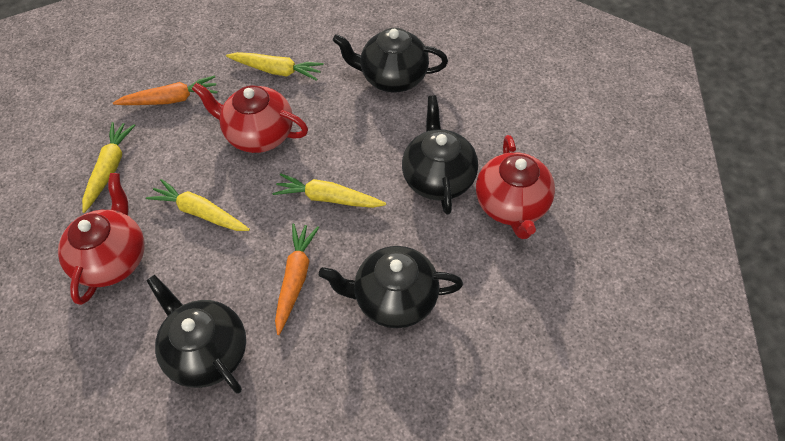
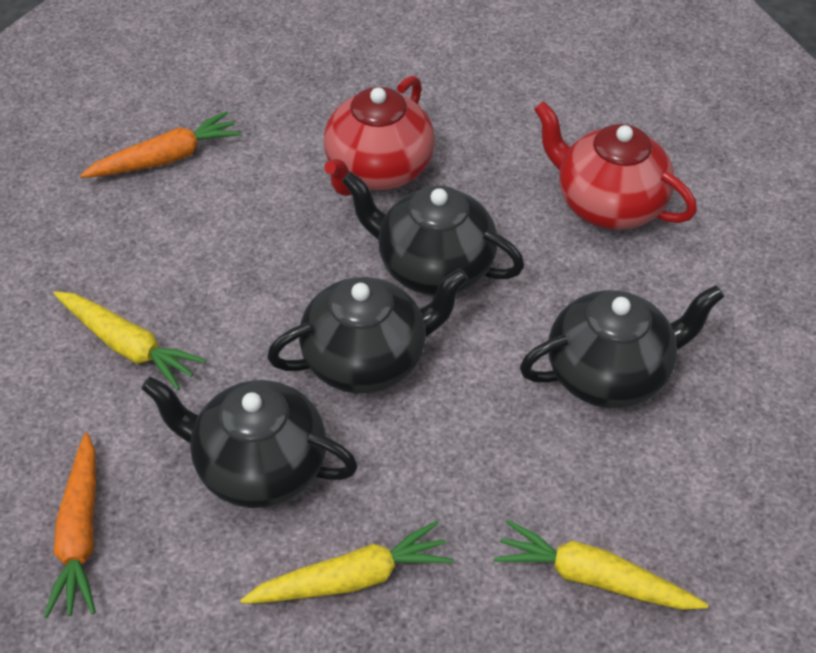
red teapot: 3 -> 2
yellow carrot: 4 -> 3

